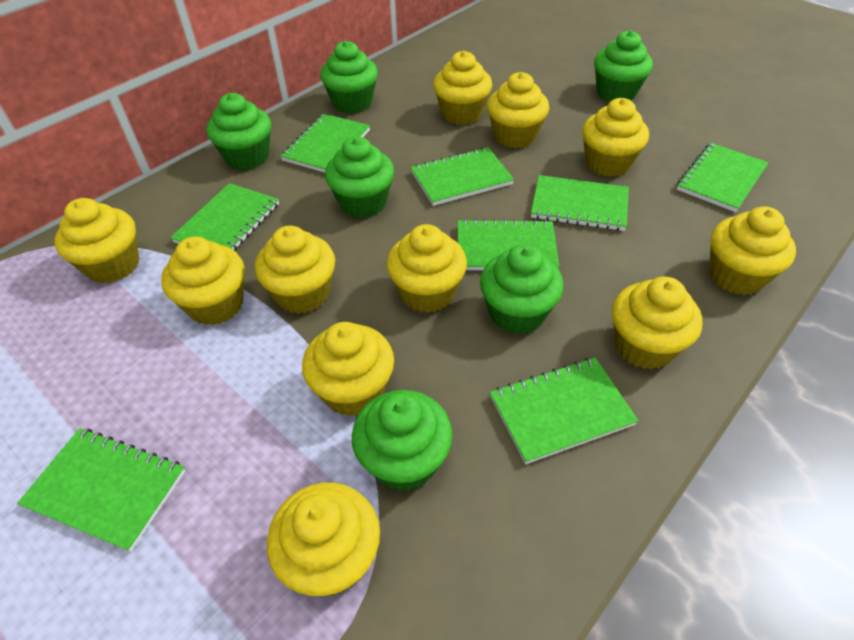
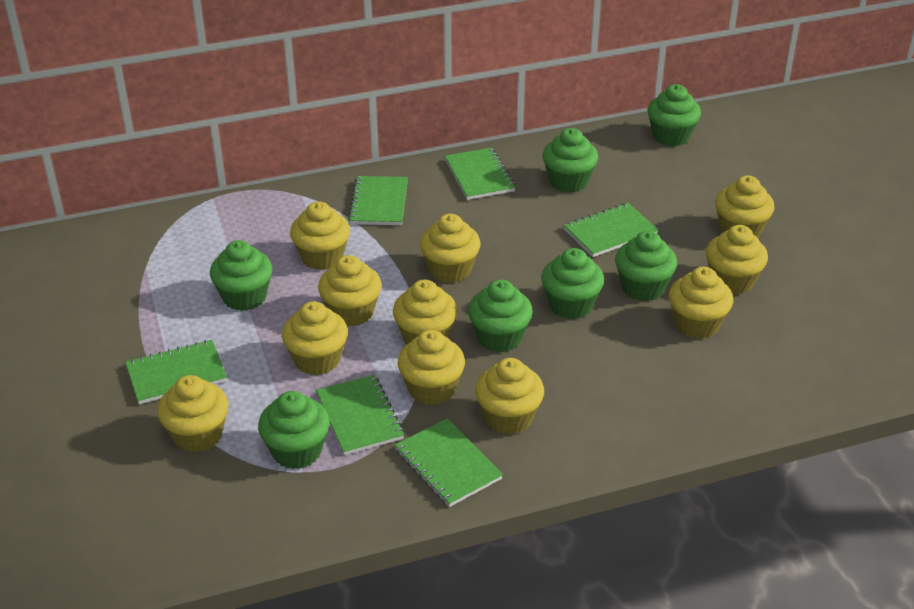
green cupcake: 6 -> 7
green notebook: 8 -> 6

